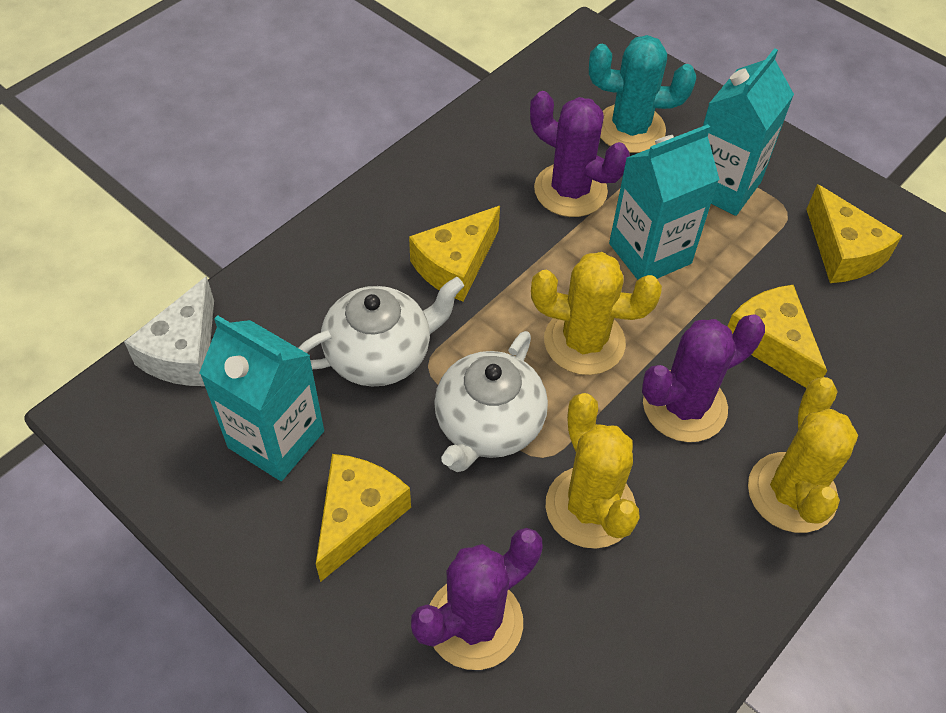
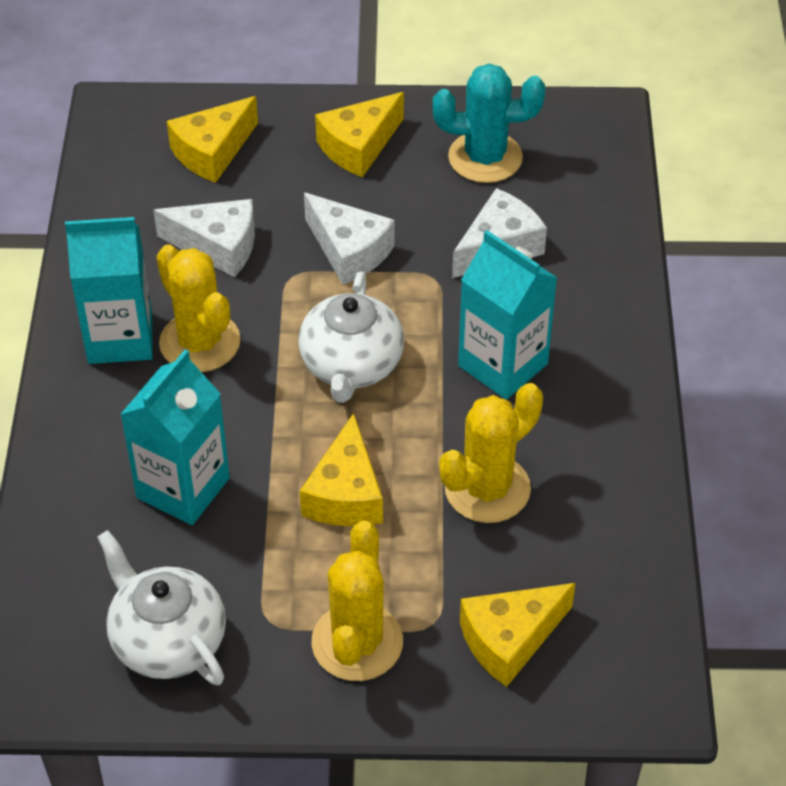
purple cactus: 3 -> 0
white cheese: 1 -> 3

